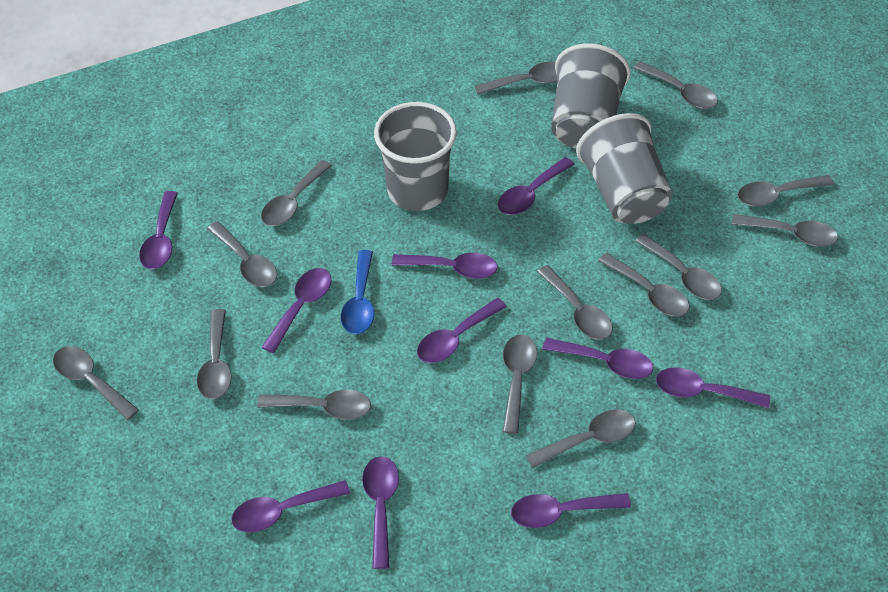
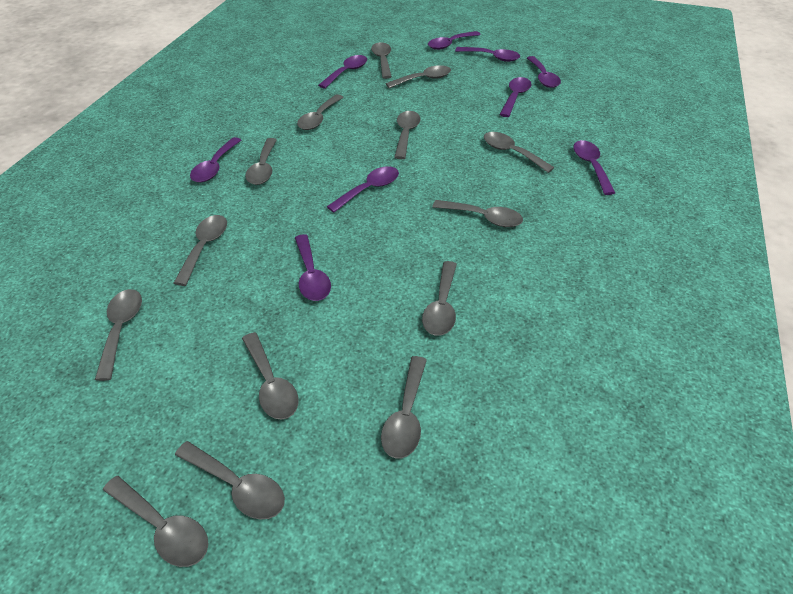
blue spoon: 1 -> 0
grey cup: 3 -> 0
purple spoon: 10 -> 9

